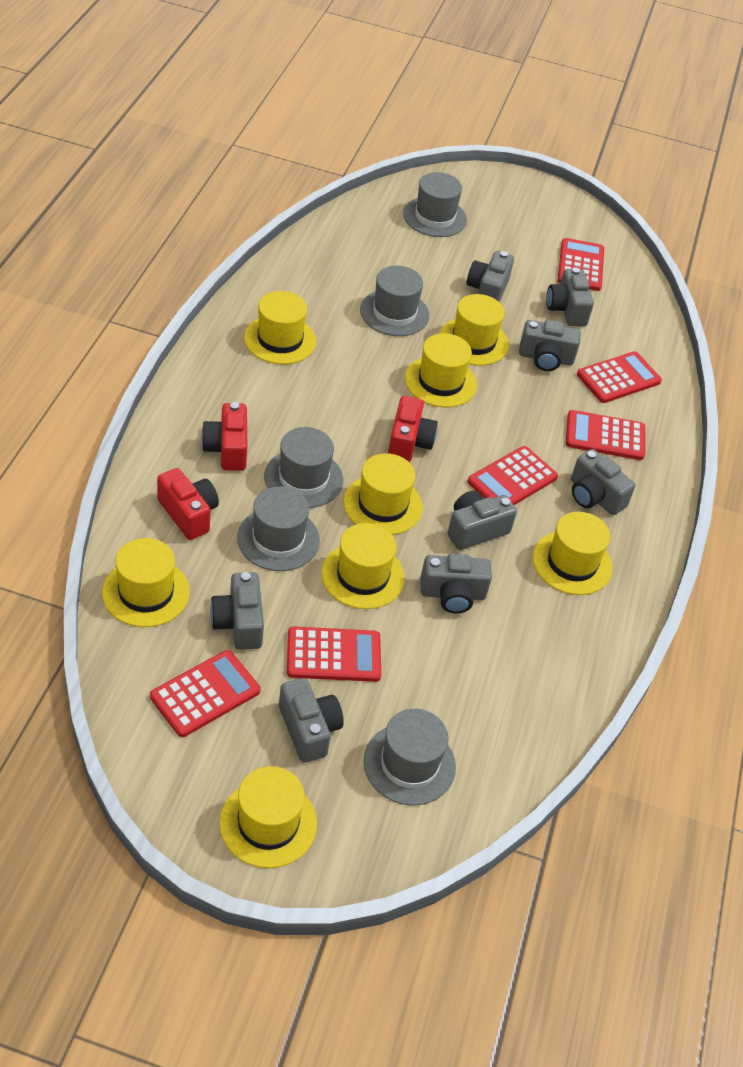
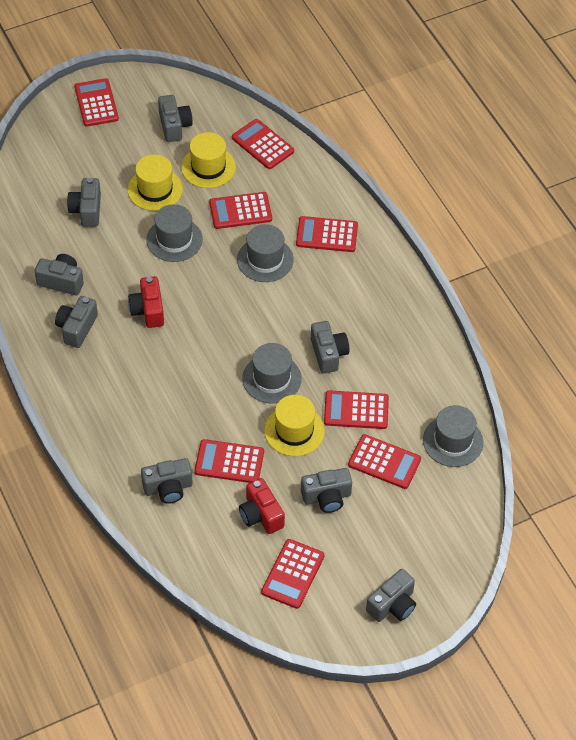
grey hat: 5 -> 4
red calculator: 6 -> 8
red camera: 3 -> 2
yellow hat: 8 -> 3

